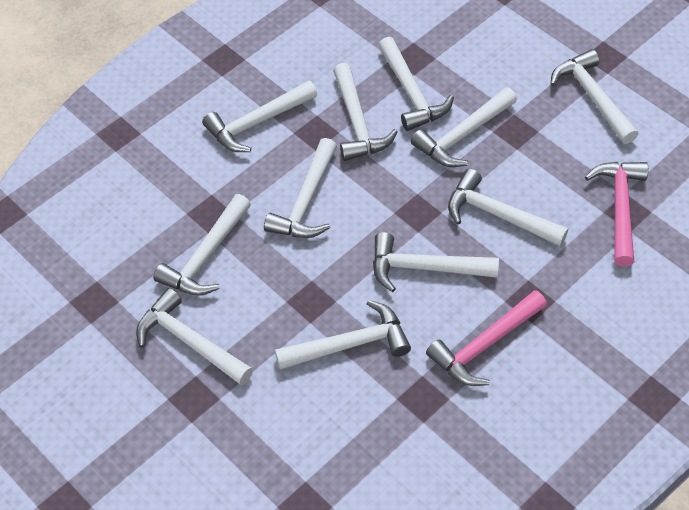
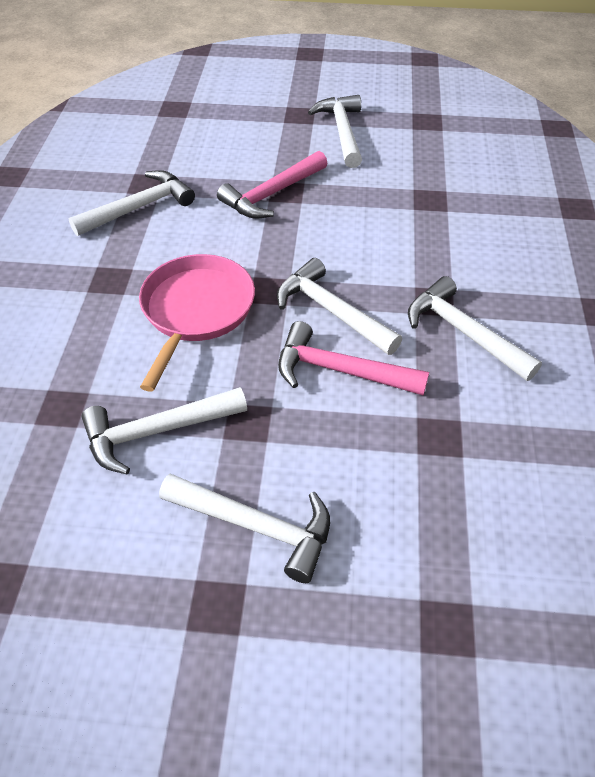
pink pan: 0 -> 1
white hammer: 11 -> 6

